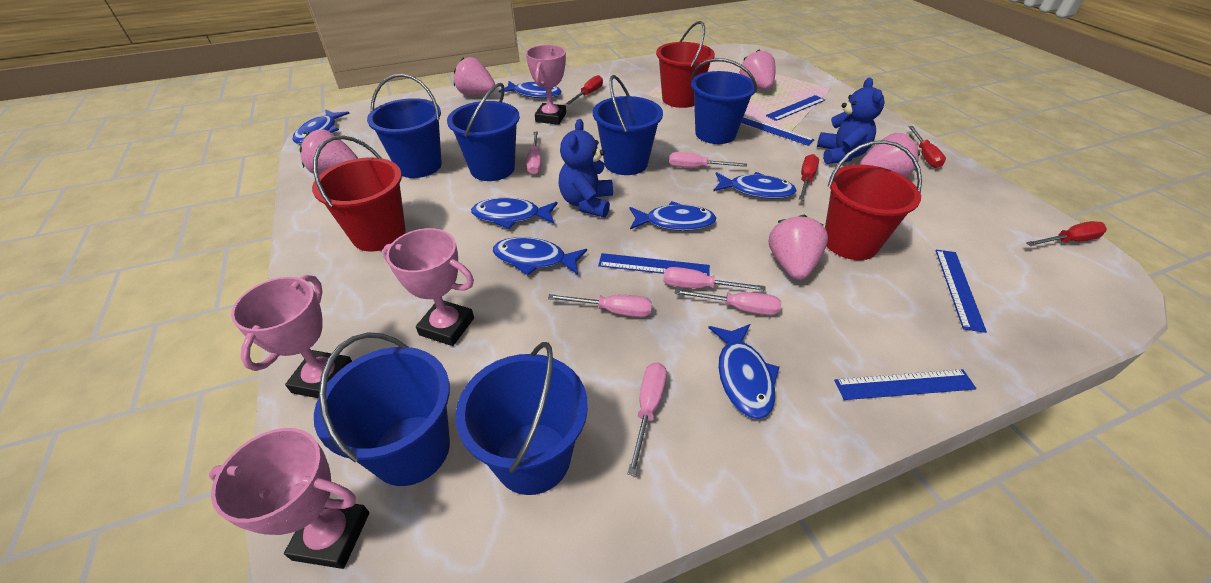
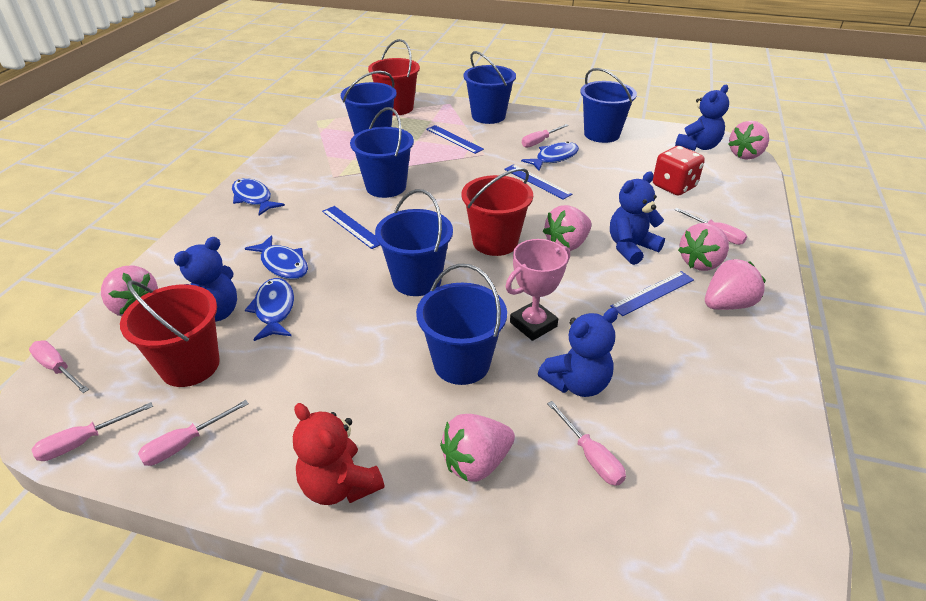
blue fish: 7 -> 4
blue ruler: 5 -> 4
blue teddy bear: 2 -> 4
pink strawberry: 5 -> 6
pink trophy: 4 -> 1
red dice: 0 -> 1
red screwdriver: 4 -> 0
red teddy bear: 0 -> 1

